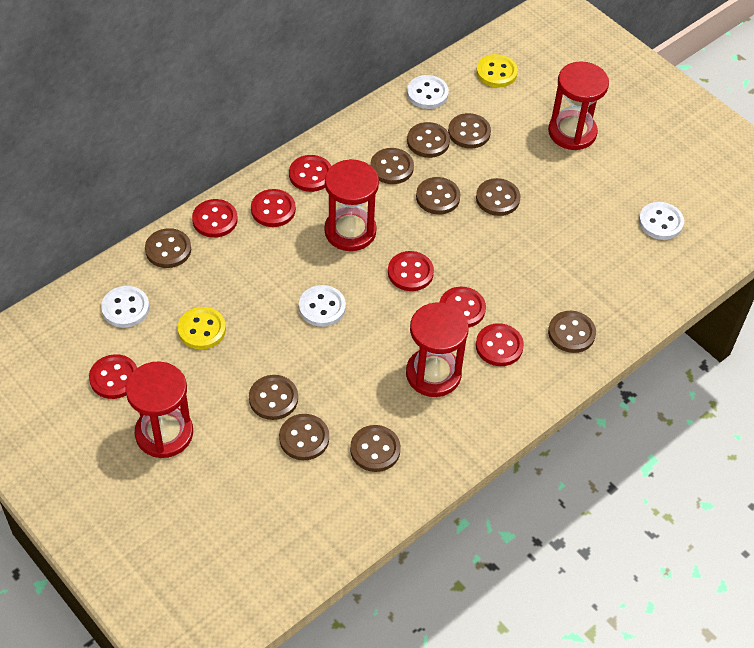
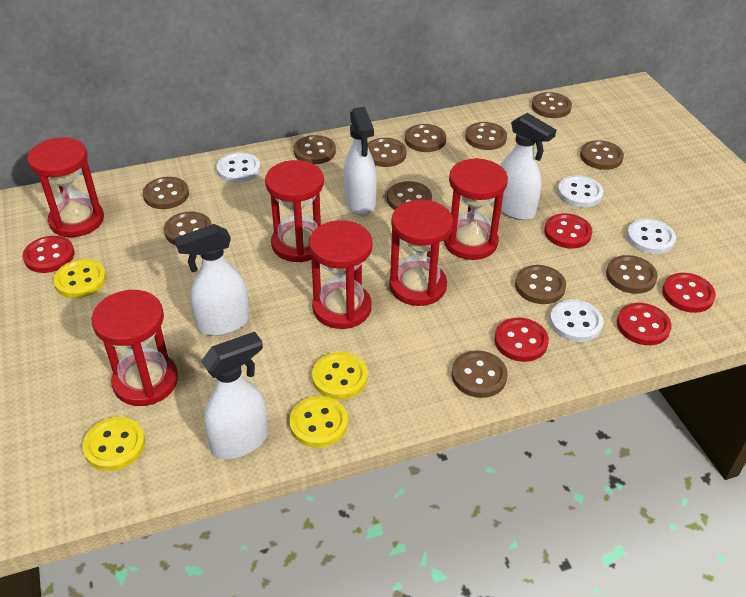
brown button: 10 -> 12
red button: 7 -> 5
red hourglass: 4 -> 6
white spray bottle: 0 -> 4
yellow button: 2 -> 4

